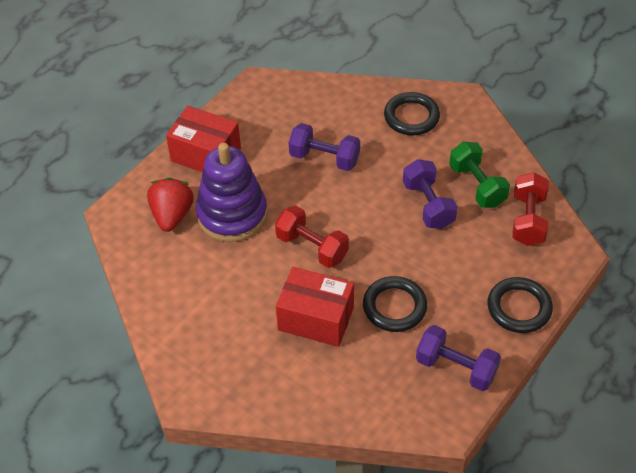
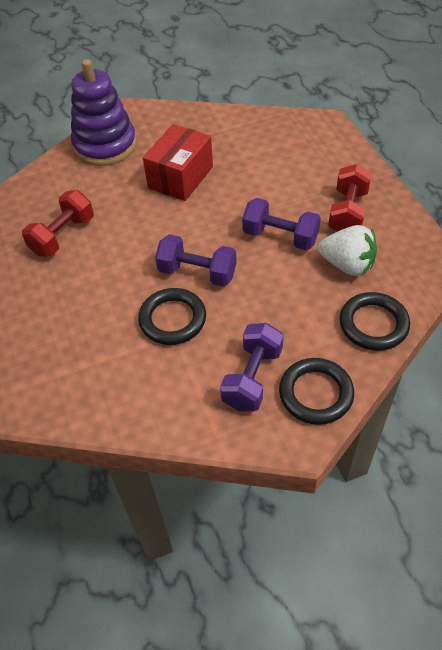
green dumbbell: 1 -> 0
red box: 2 -> 1
red strawberry: 1 -> 0
white strawberry: 0 -> 1

